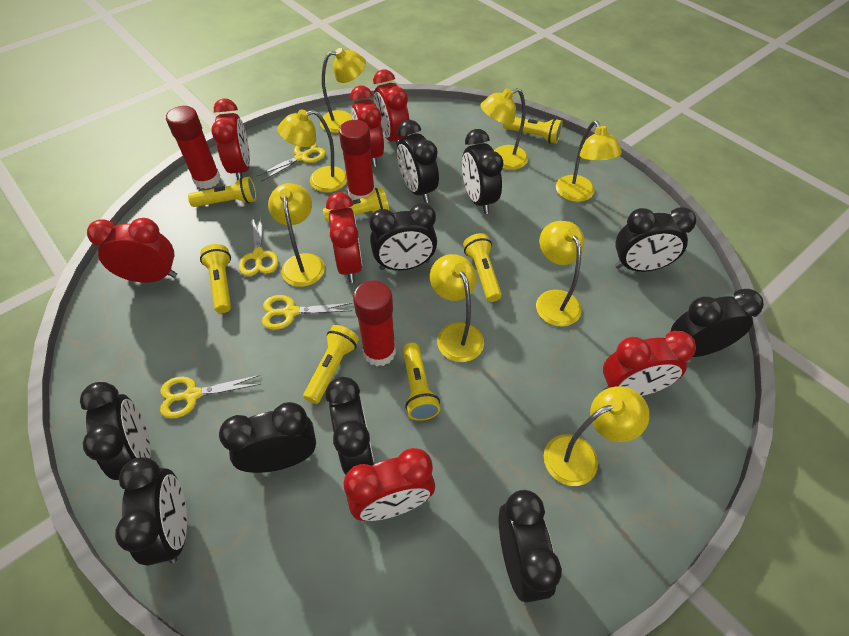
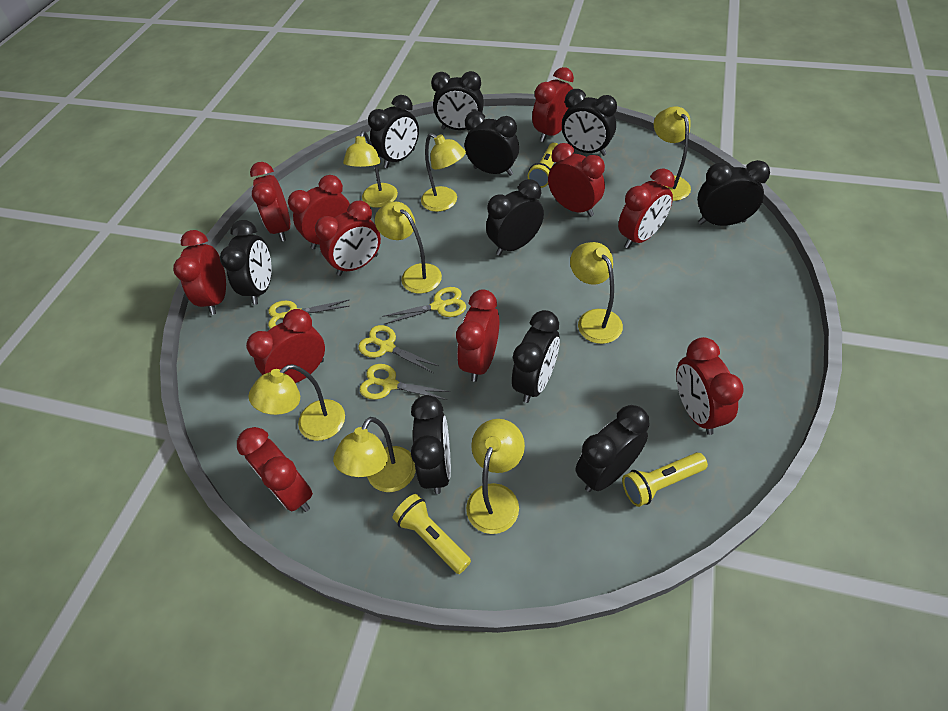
red clock: 7 -> 11
red glue stick: 3 -> 0
yellow flashlight: 7 -> 3

